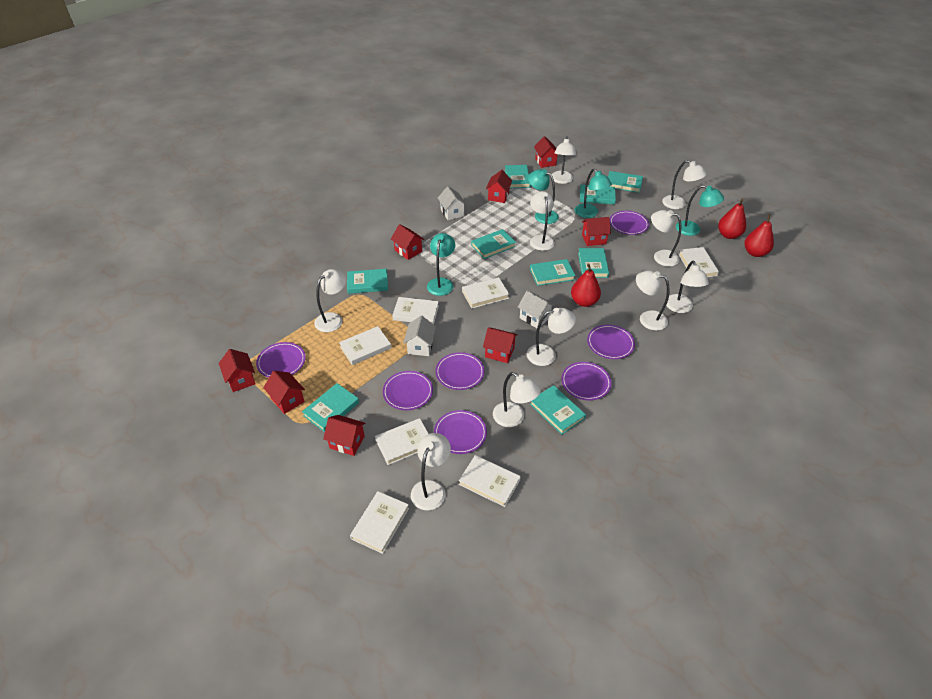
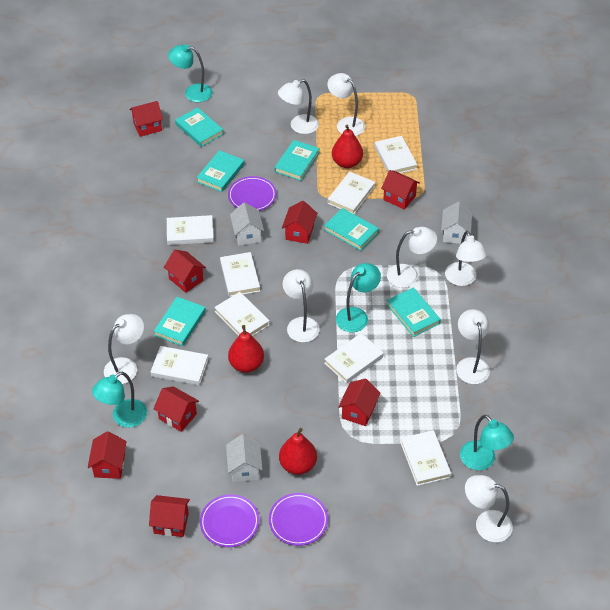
purple plate: 7 -> 3
turquoise book: 9 -> 6
white book: 7 -> 8
white lamp: 10 -> 8

